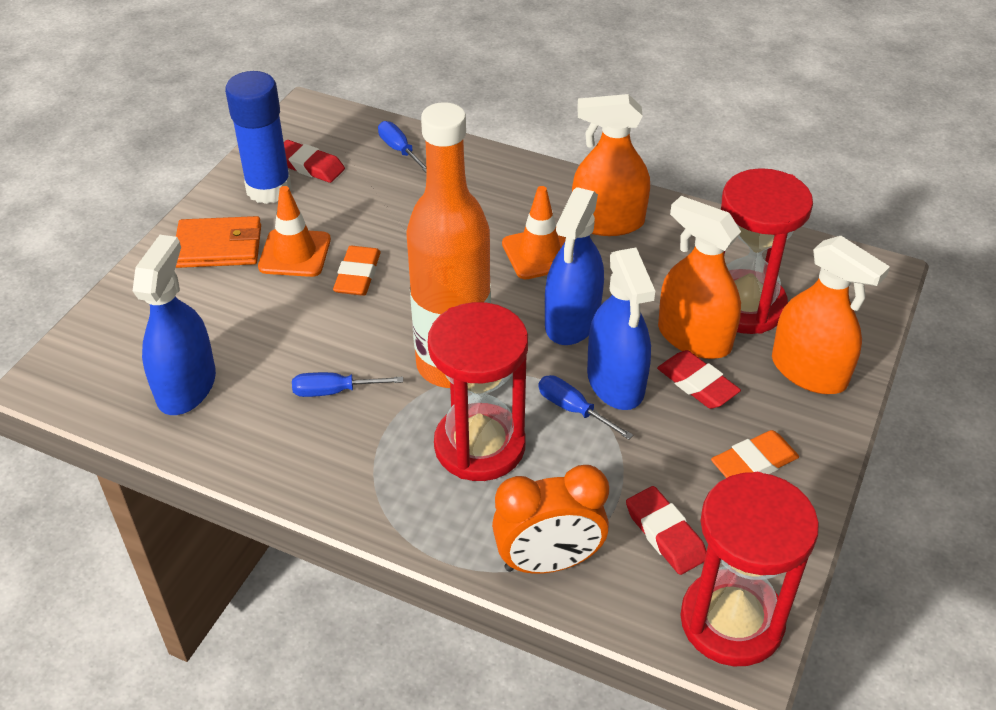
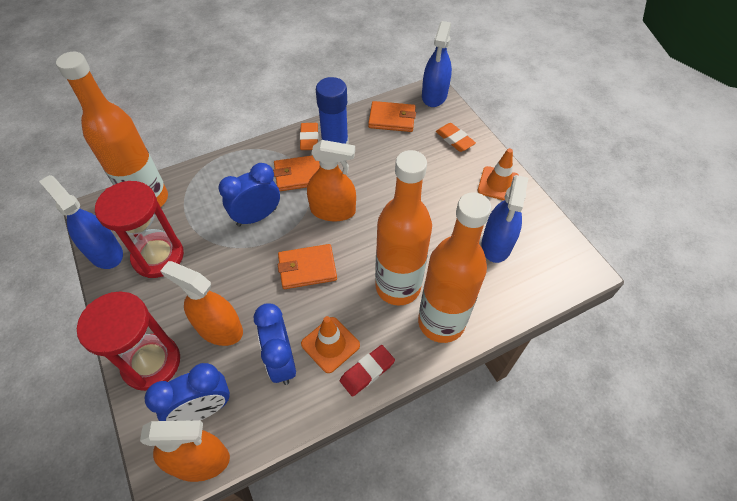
blue clock: 0 -> 3
blue screwdriver: 3 -> 0
orange bottle: 1 -> 3
orange clock: 1 -> 0
orange wallet: 1 -> 3
red eraser: 3 -> 1
red hourglass: 3 -> 2

